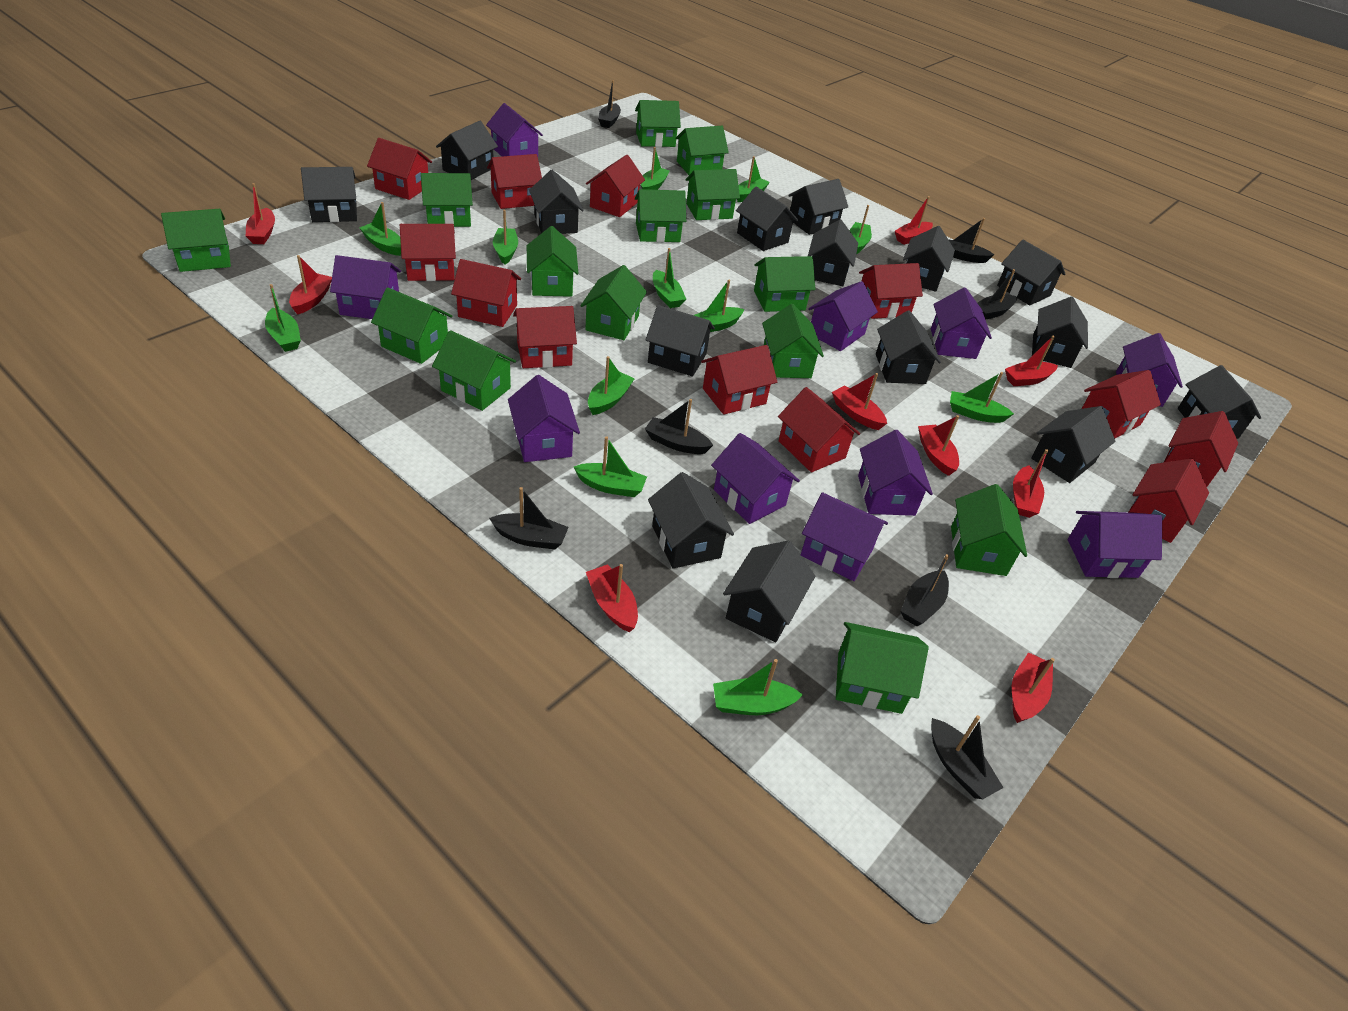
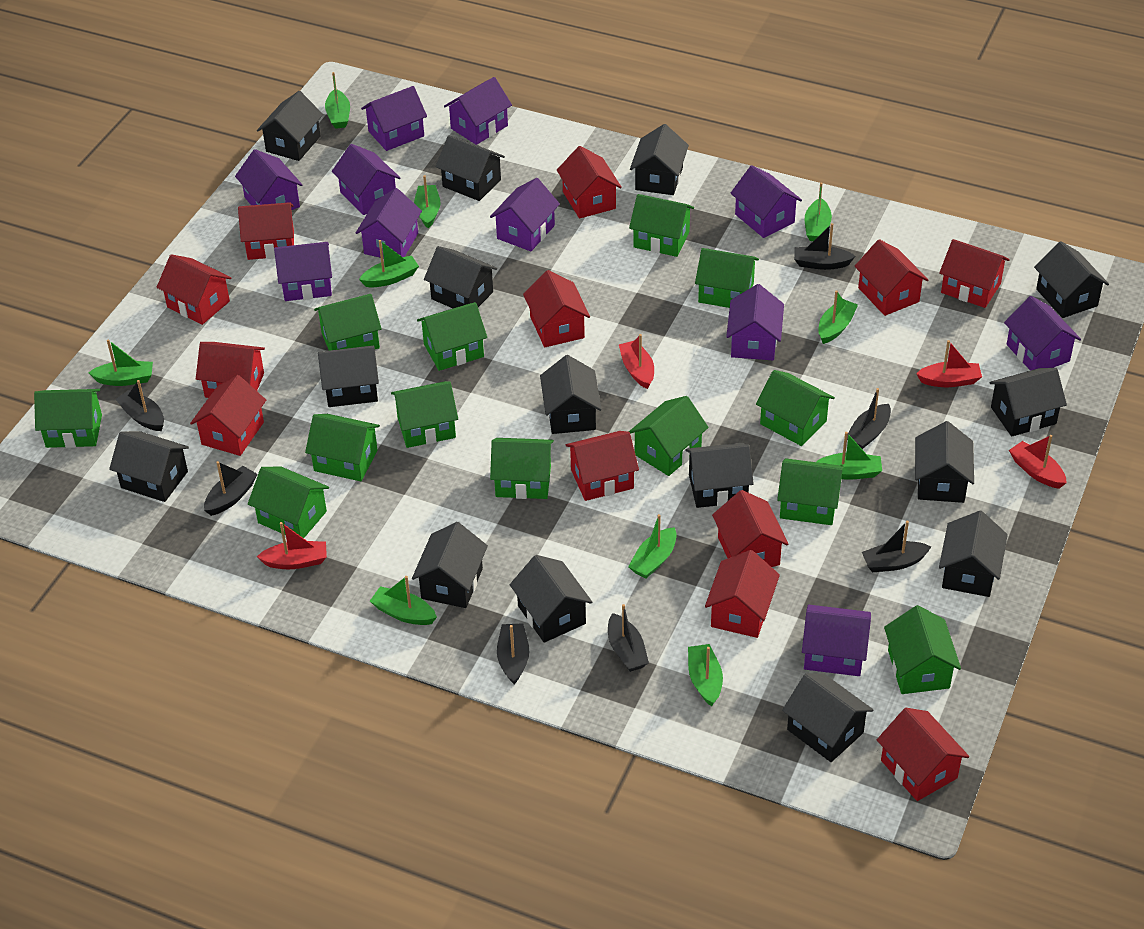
green boat: 12 -> 10
green house: 14 -> 13
purple house: 10 -> 11
red boat: 9 -> 4

